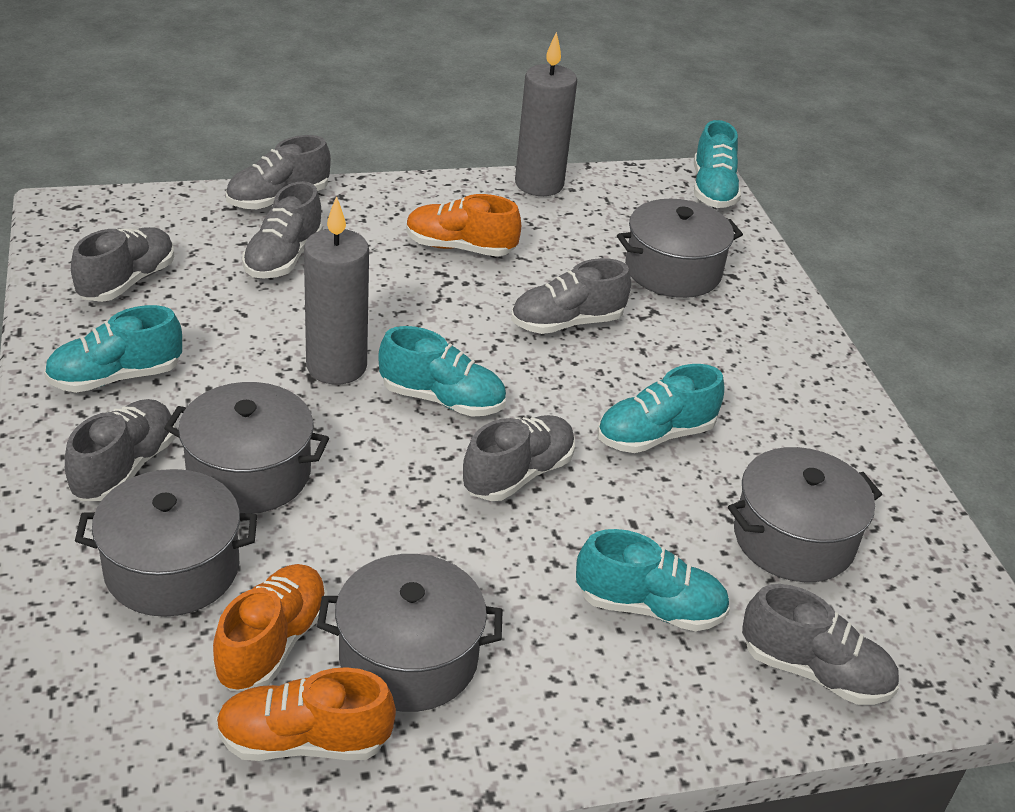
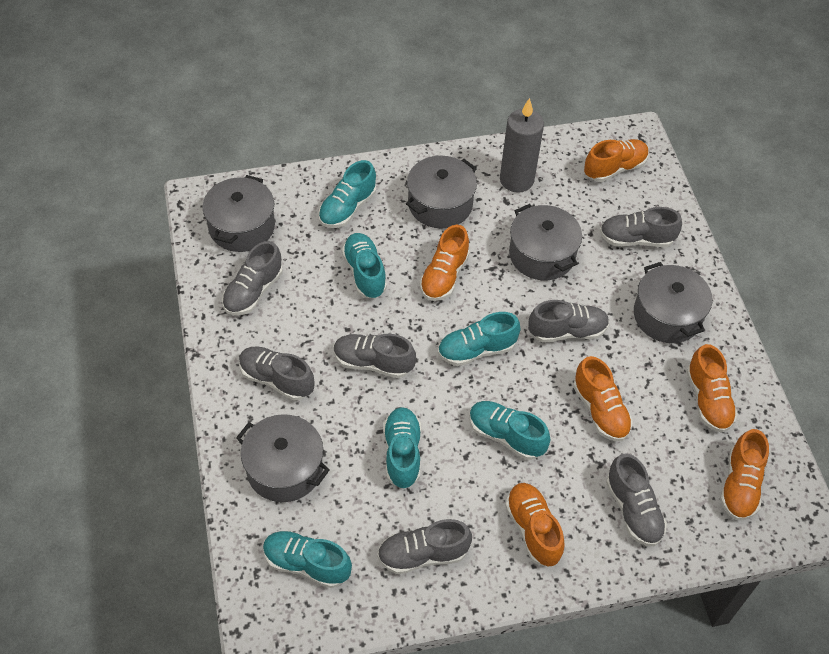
grey candle: 2 -> 1
orange shoe: 3 -> 6
turquoise shoe: 5 -> 6

